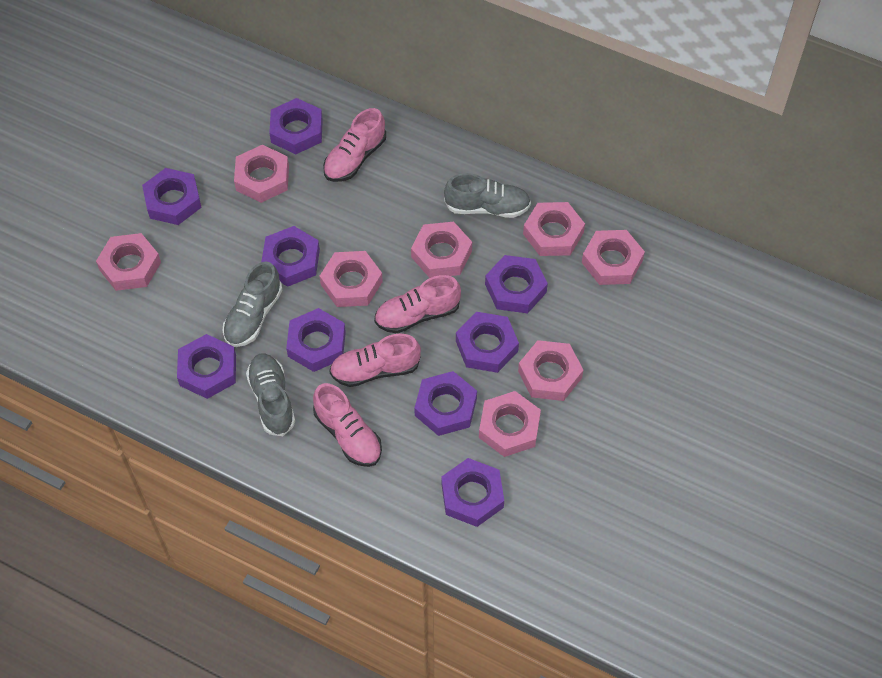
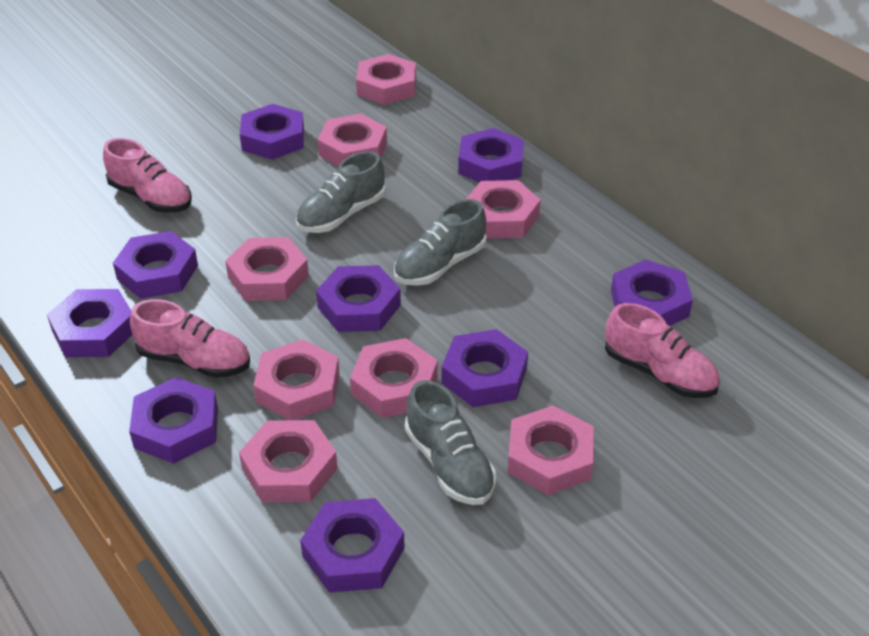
pink shoe: 4 -> 3

